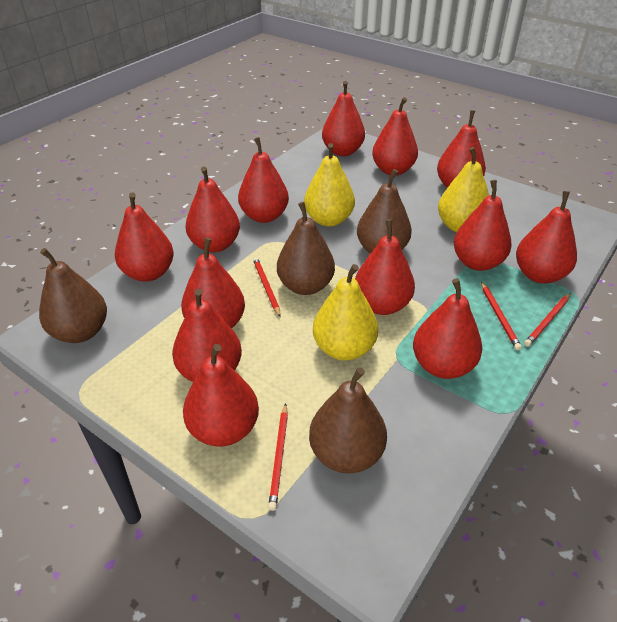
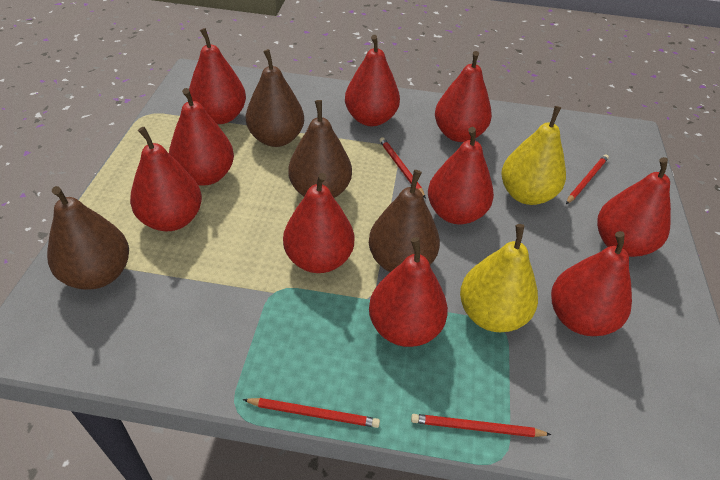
red pear: 13 -> 10
yellow pear: 3 -> 2

